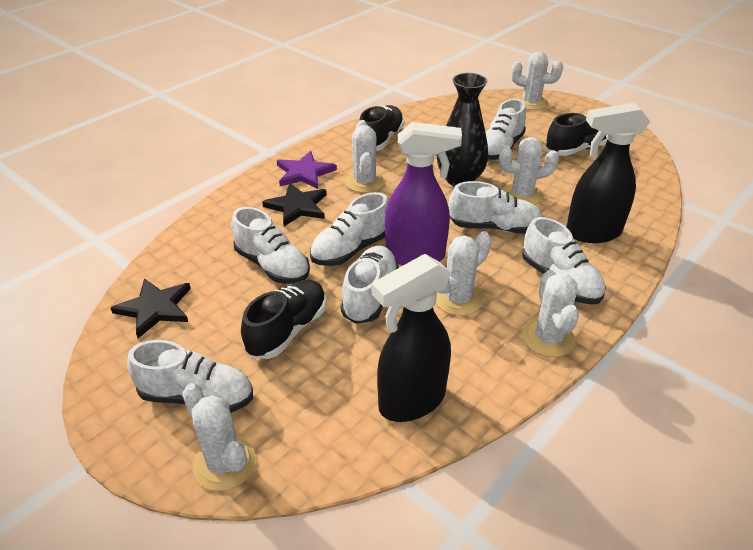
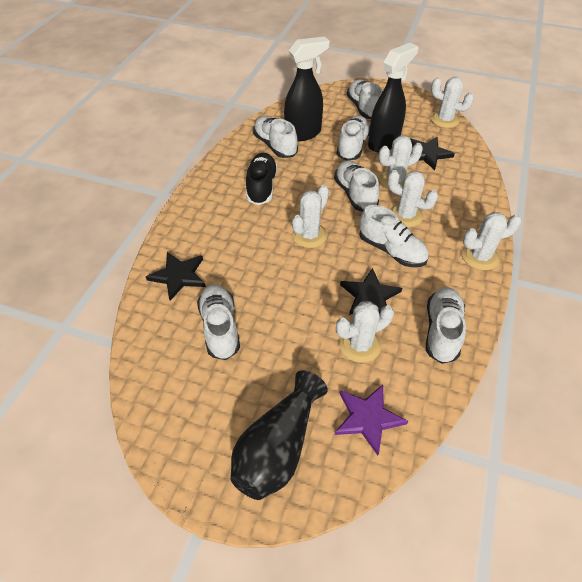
black shoe: 3 -> 1
black star: 2 -> 3
purple spray bottle: 1 -> 0

